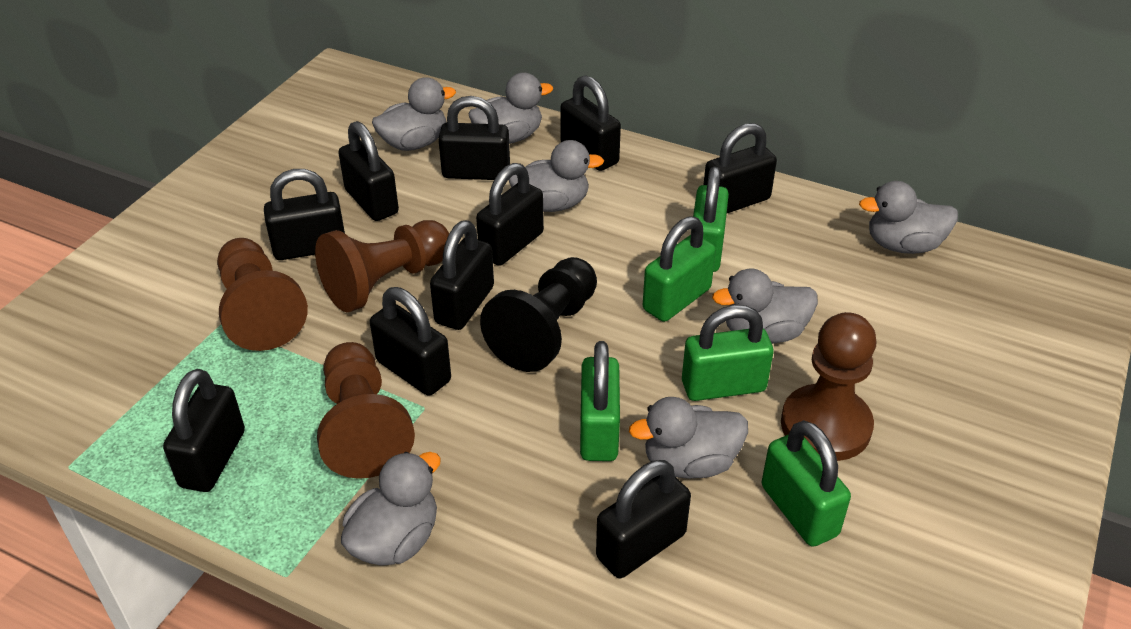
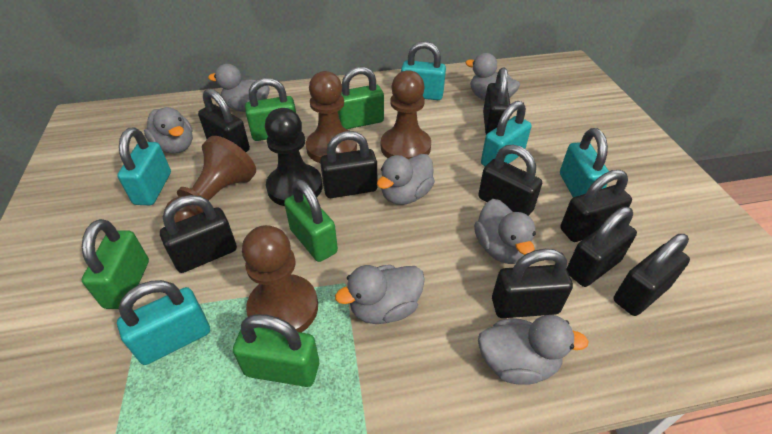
black padlock: 10 -> 9
turquoise padlock: 0 -> 5

